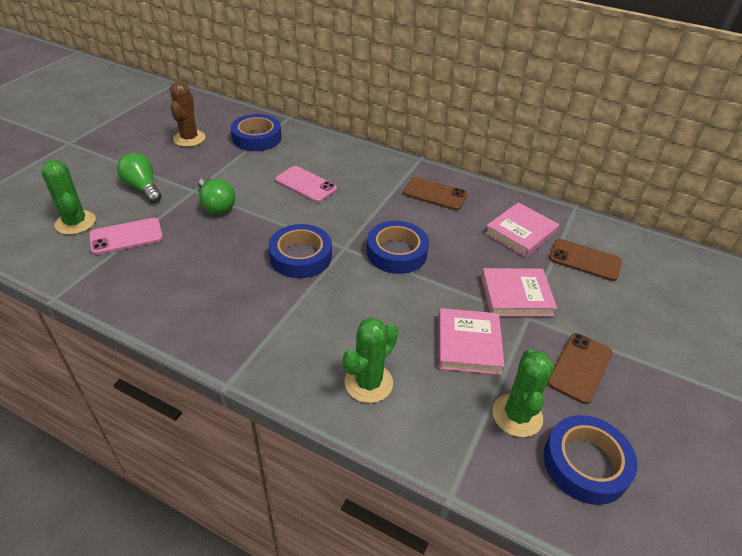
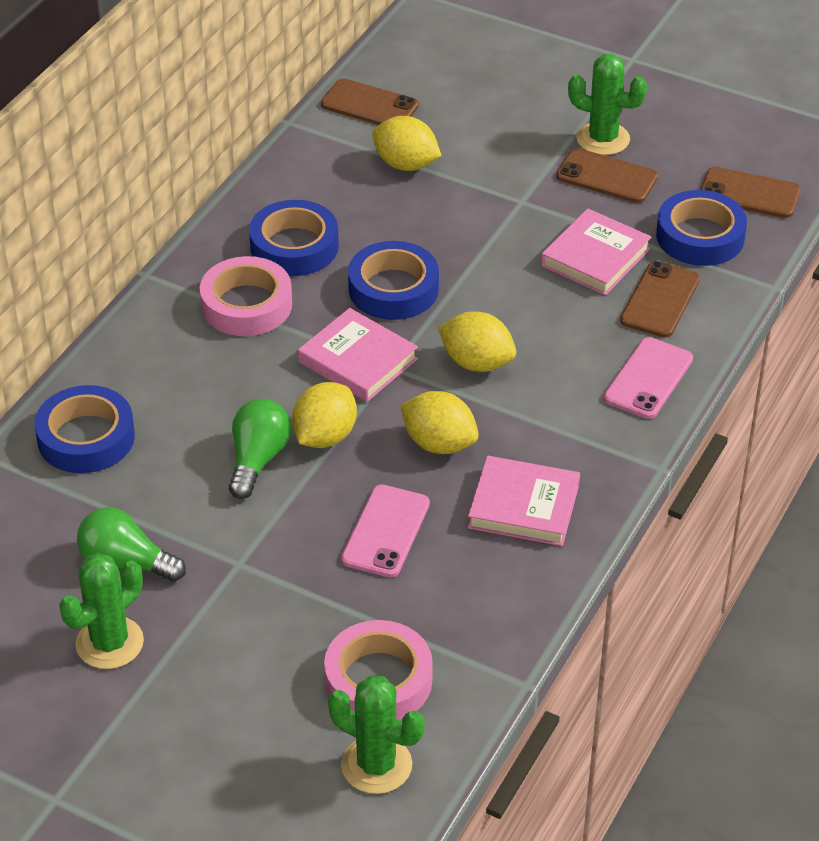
brown cactus: 1 -> 0
brown phone: 3 -> 4
pink tape: 0 -> 2
yellow lemon: 0 -> 4

